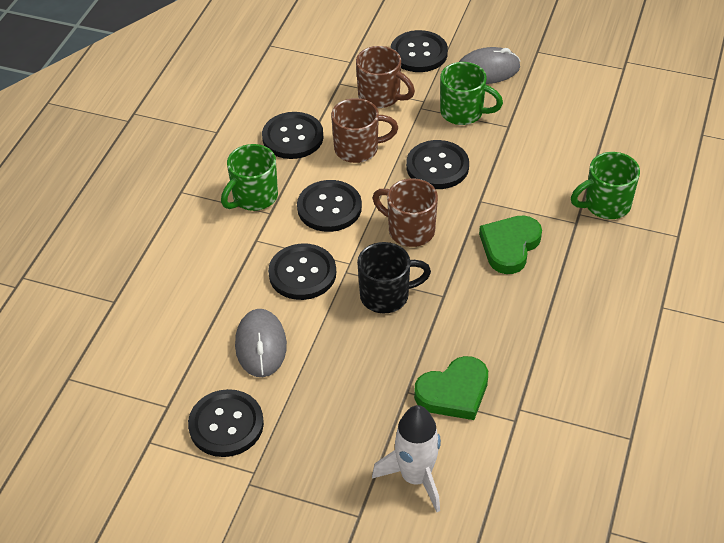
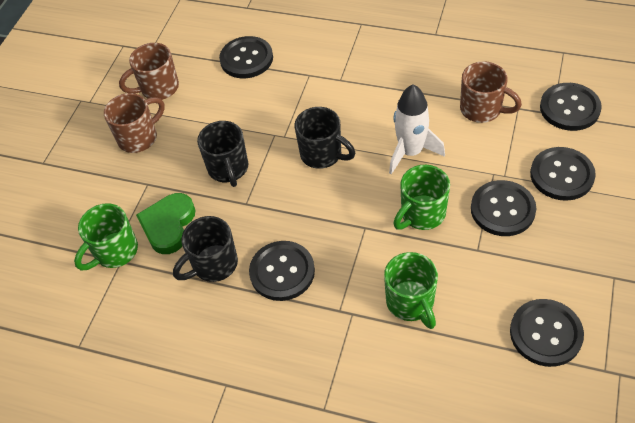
black mug: 1 -> 3
green heart: 2 -> 1
grey mouse: 2 -> 0

